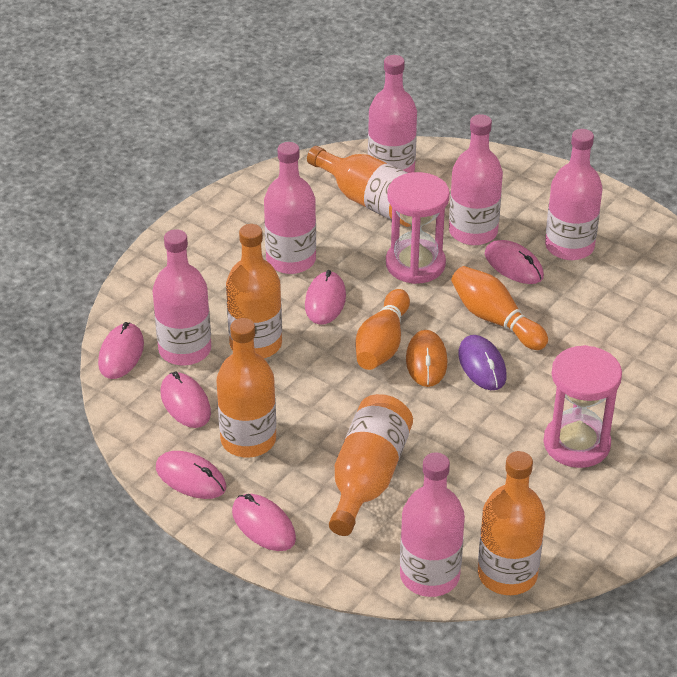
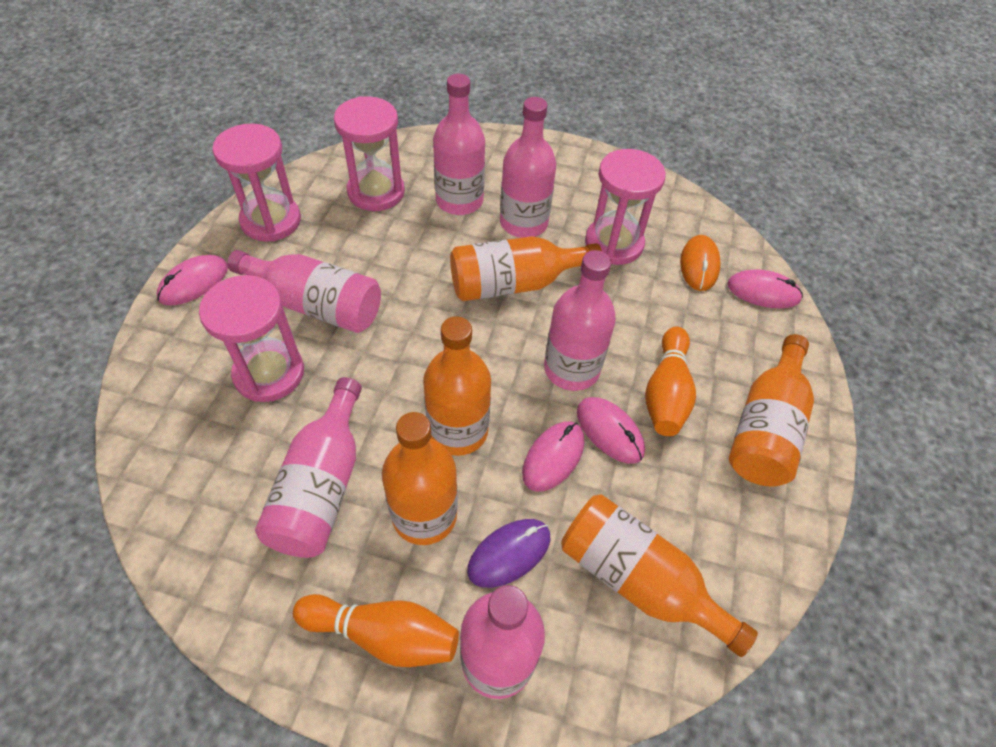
pink hourglass: 2 -> 4
pink mouse: 6 -> 4

